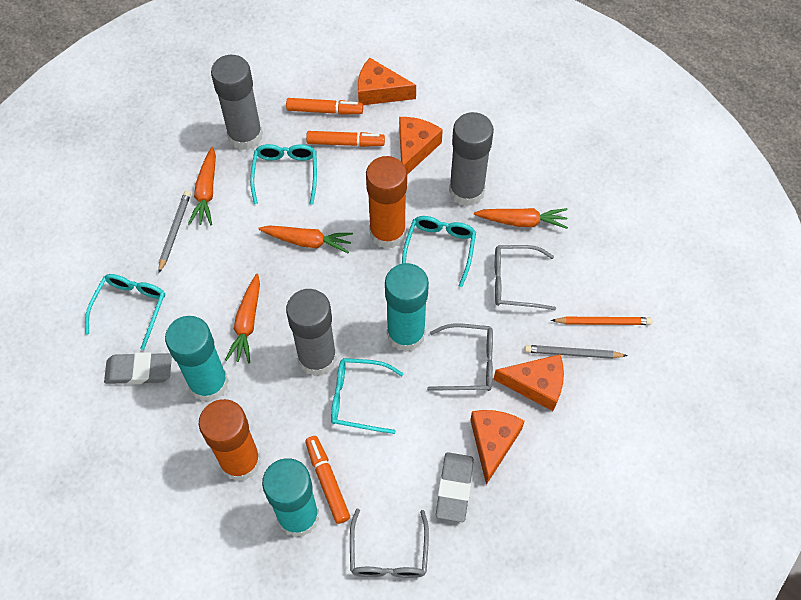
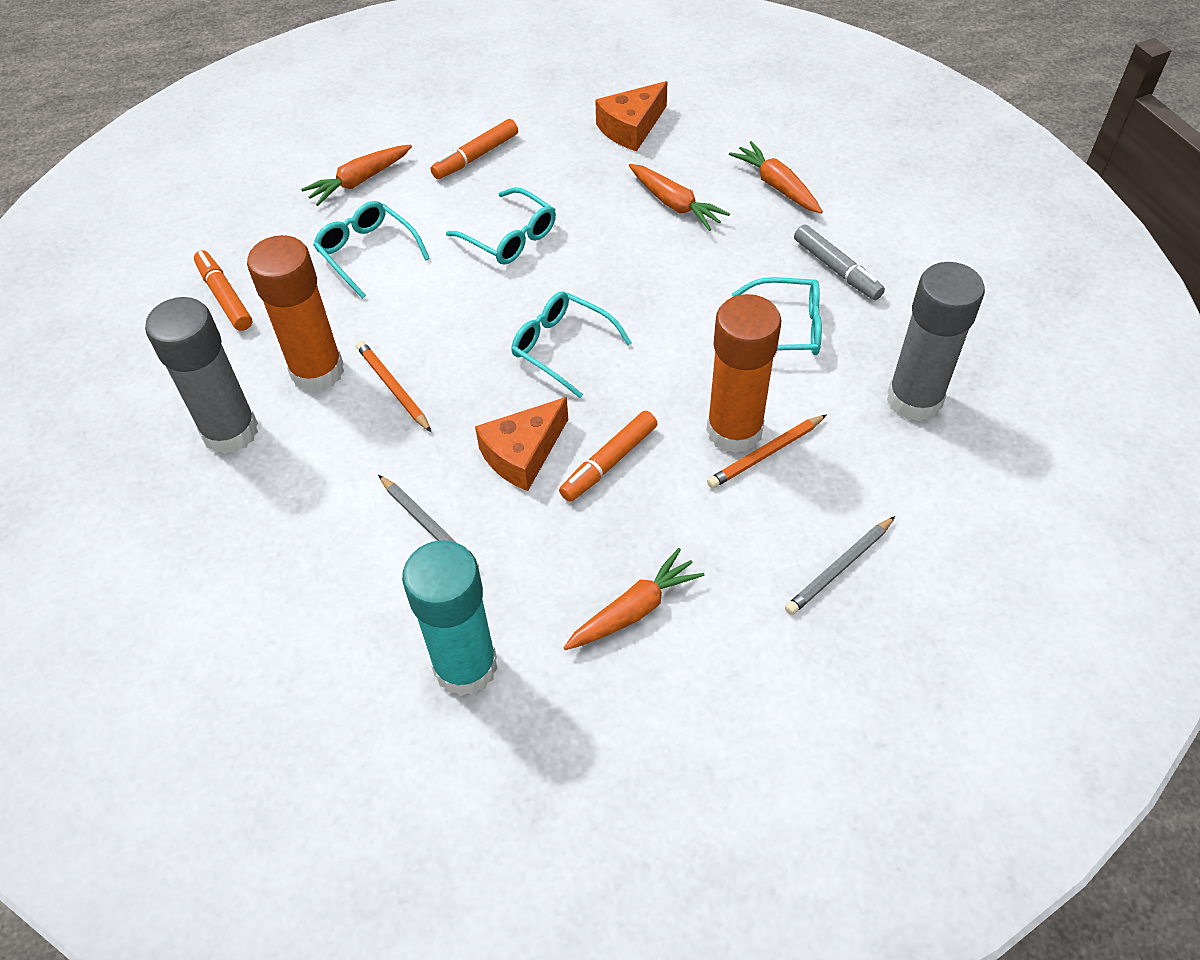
grey eraser: 2 -> 0
grey glasses: 3 -> 0
grey glue stick: 3 -> 2
grey marker: 0 -> 1
orange cheese: 4 -> 2
orange pencil: 1 -> 2
turquoise glue stick: 3 -> 1

